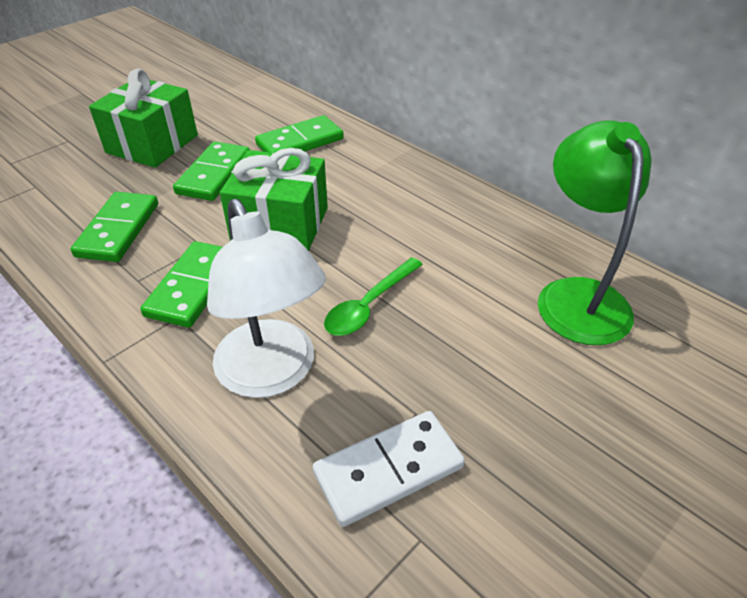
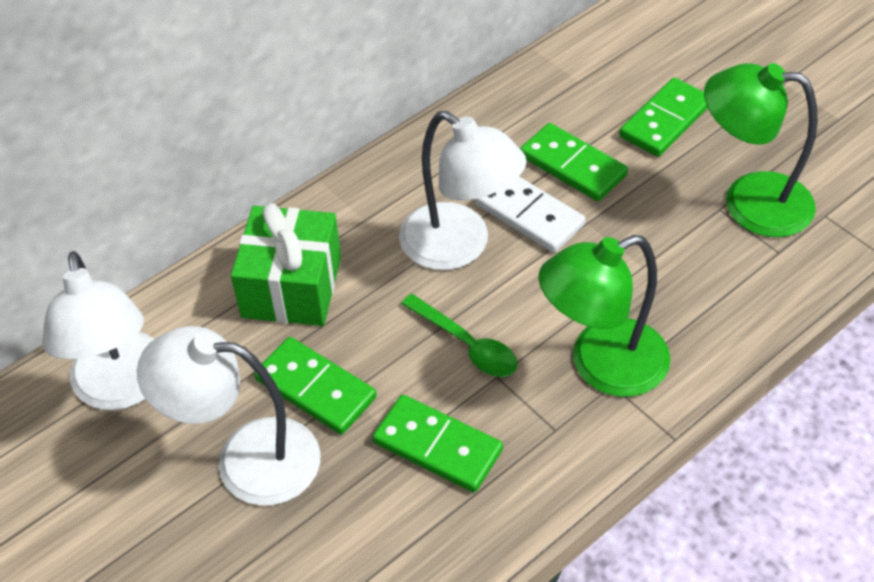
green gift: 2 -> 1
green lamp: 1 -> 2
white lamp: 1 -> 3

